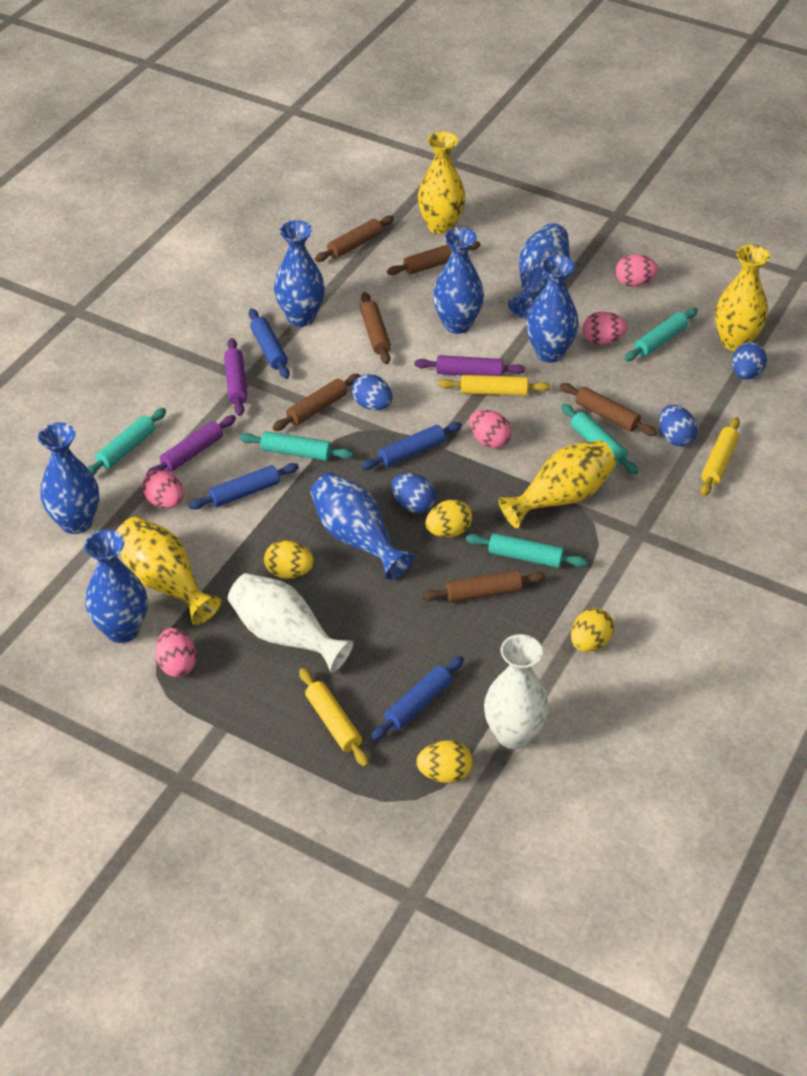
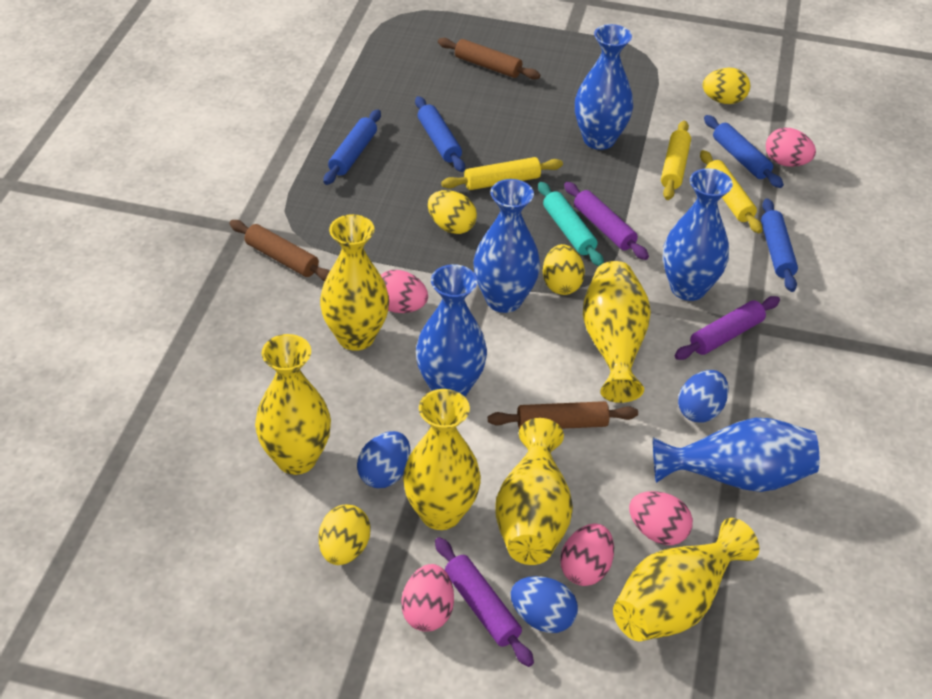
blue egg: 4 -> 3
blue vase: 7 -> 5
brown rolling pin: 6 -> 3
turquoise rolling pin: 5 -> 1
white vase: 2 -> 0
yellow vase: 4 -> 6

